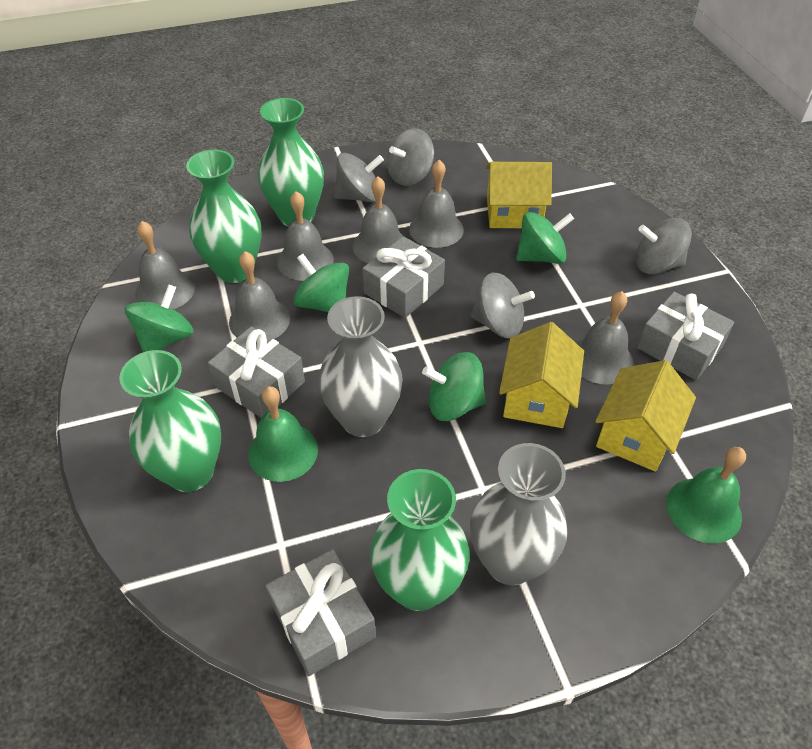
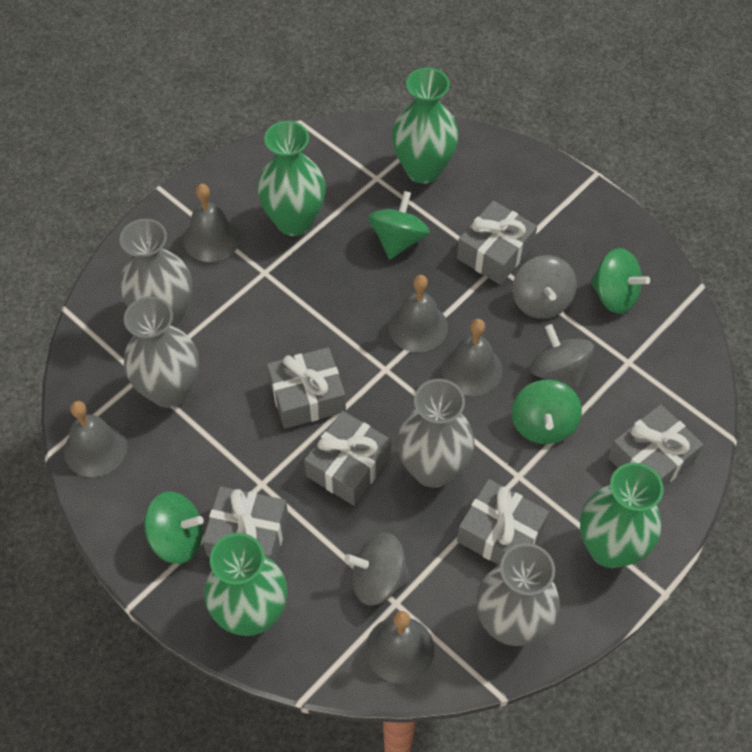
green bell: 2 -> 0
grey bell: 6 -> 5
grey gift: 4 -> 6
grey spinning top: 4 -> 3
grey vase: 2 -> 4
yellow house: 3 -> 0

